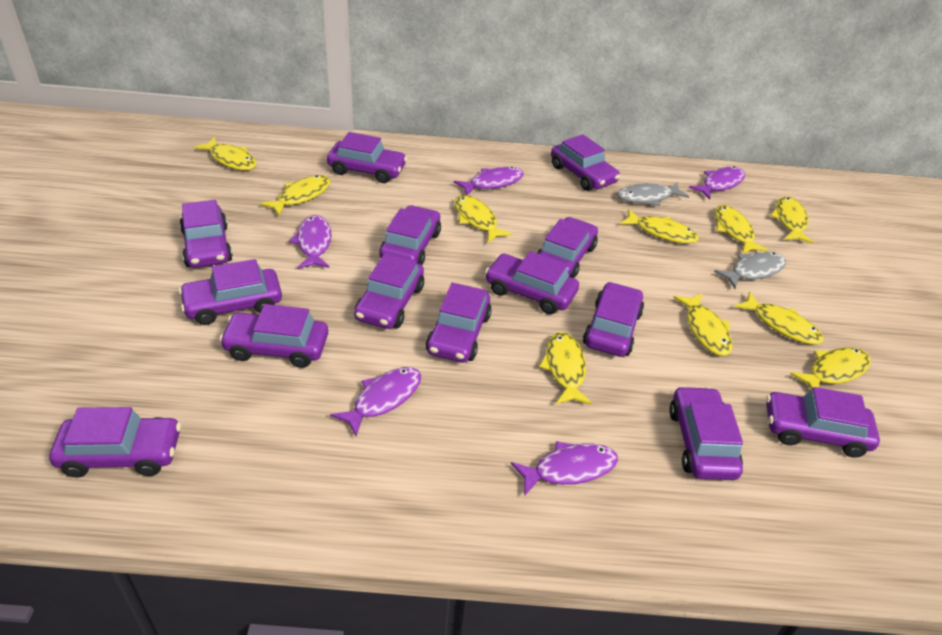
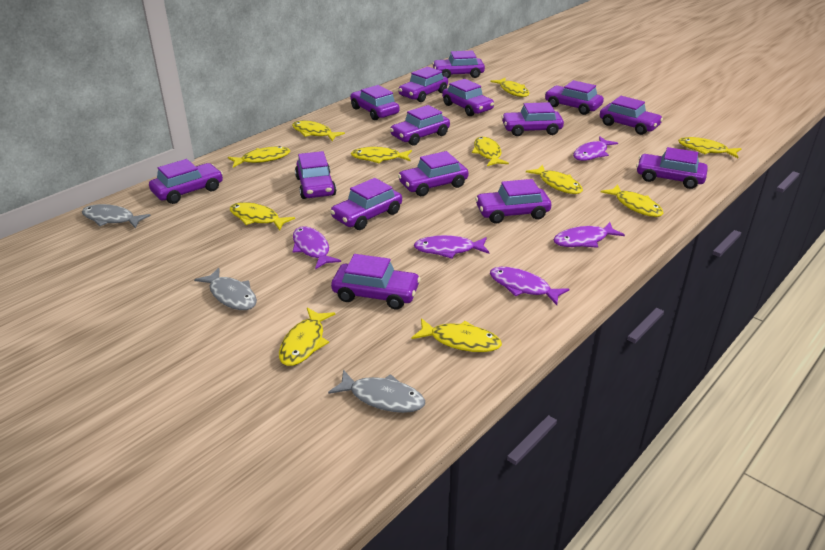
grey fish: 2 -> 3
purple car: 14 -> 15
yellow fish: 10 -> 11

